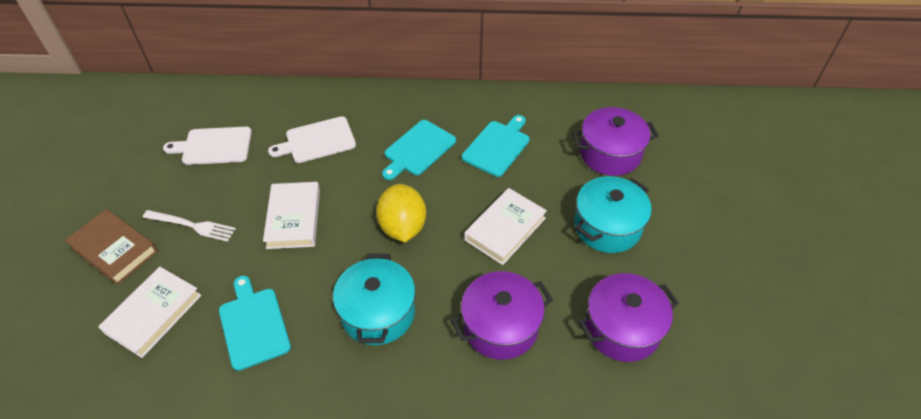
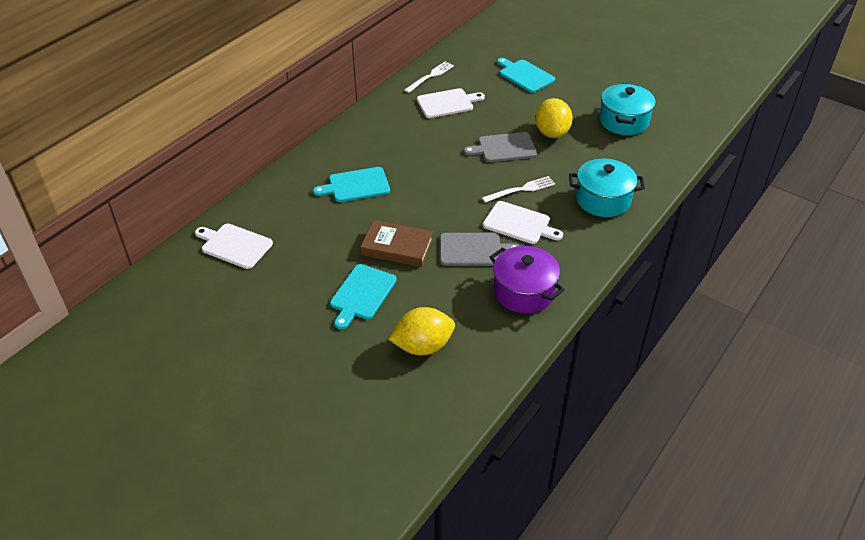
grey cutting board: 0 -> 2
purple pot: 3 -> 1
white book: 3 -> 0
white cutting board: 2 -> 3
white fork: 1 -> 2
yellow lemon: 1 -> 2

